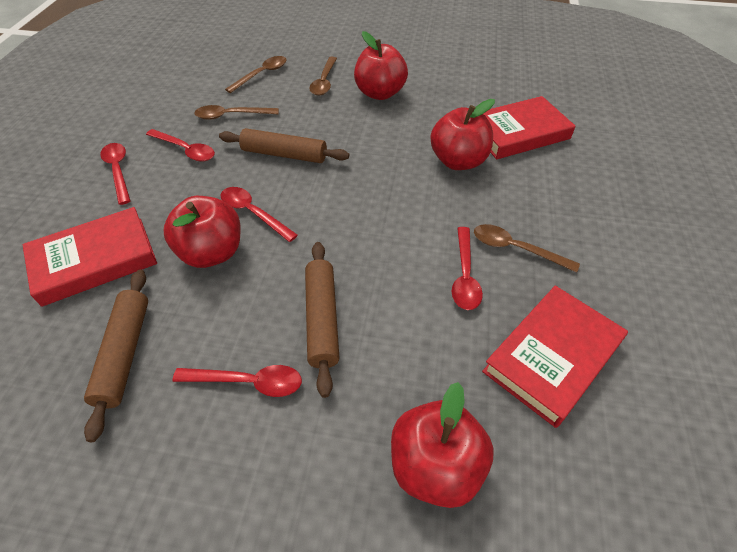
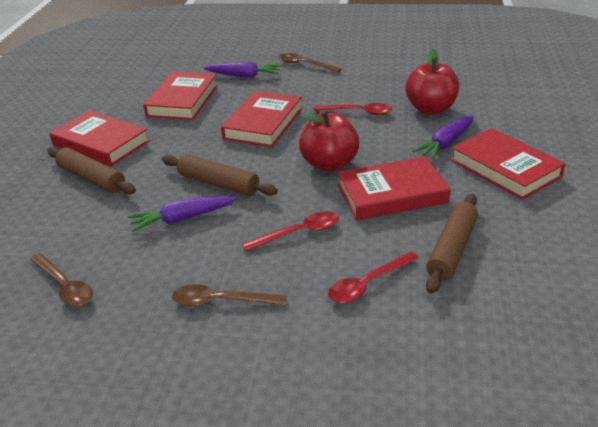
brown spoon: 4 -> 3
purple carrot: 0 -> 3
red apple: 4 -> 2
red book: 3 -> 5
red spoon: 5 -> 3

